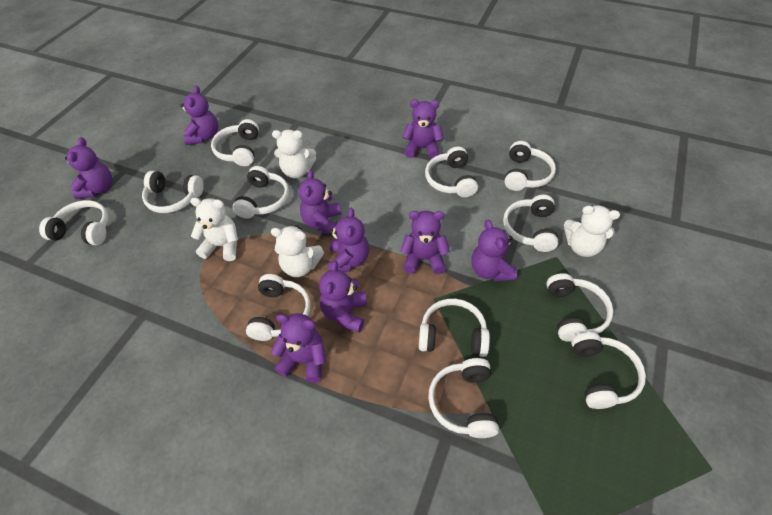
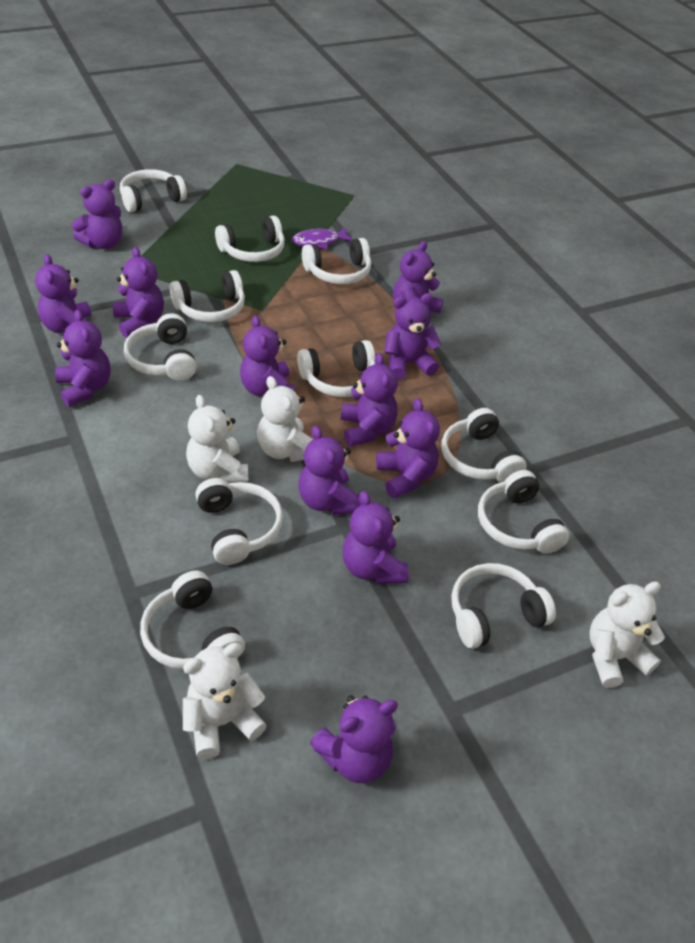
purple fish: 0 -> 1
purple teddy bear: 9 -> 12
white headphones: 12 -> 11

